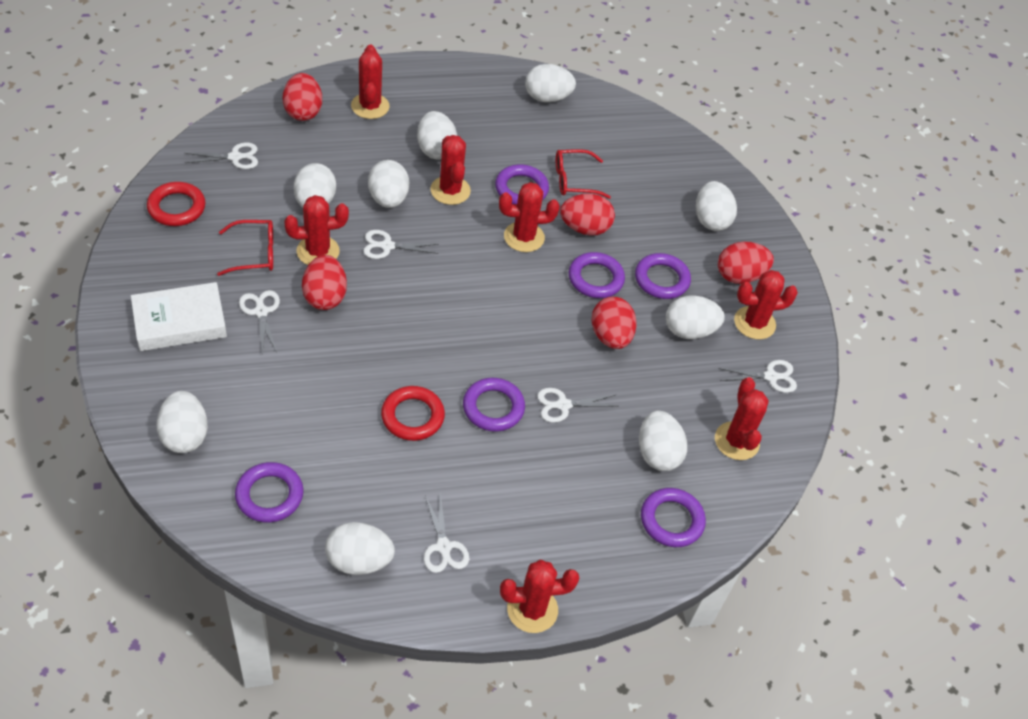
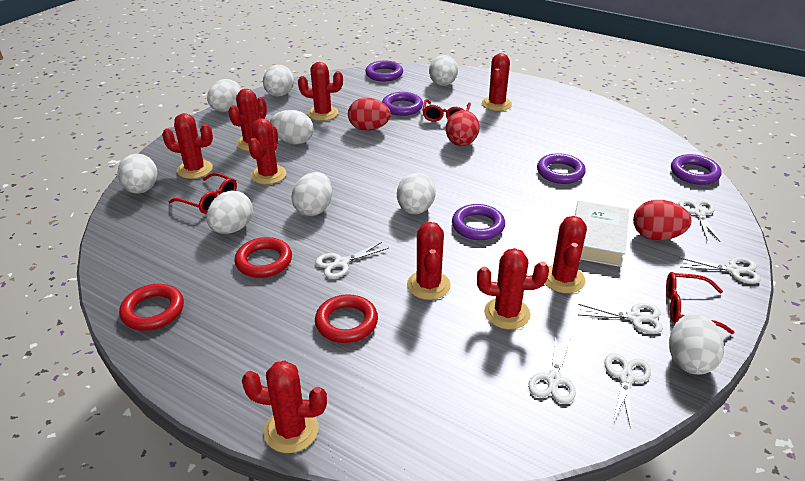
purple ring: 6 -> 5
red cactus: 7 -> 9
red egg: 5 -> 3
red glasses: 2 -> 3
red ring: 2 -> 3

